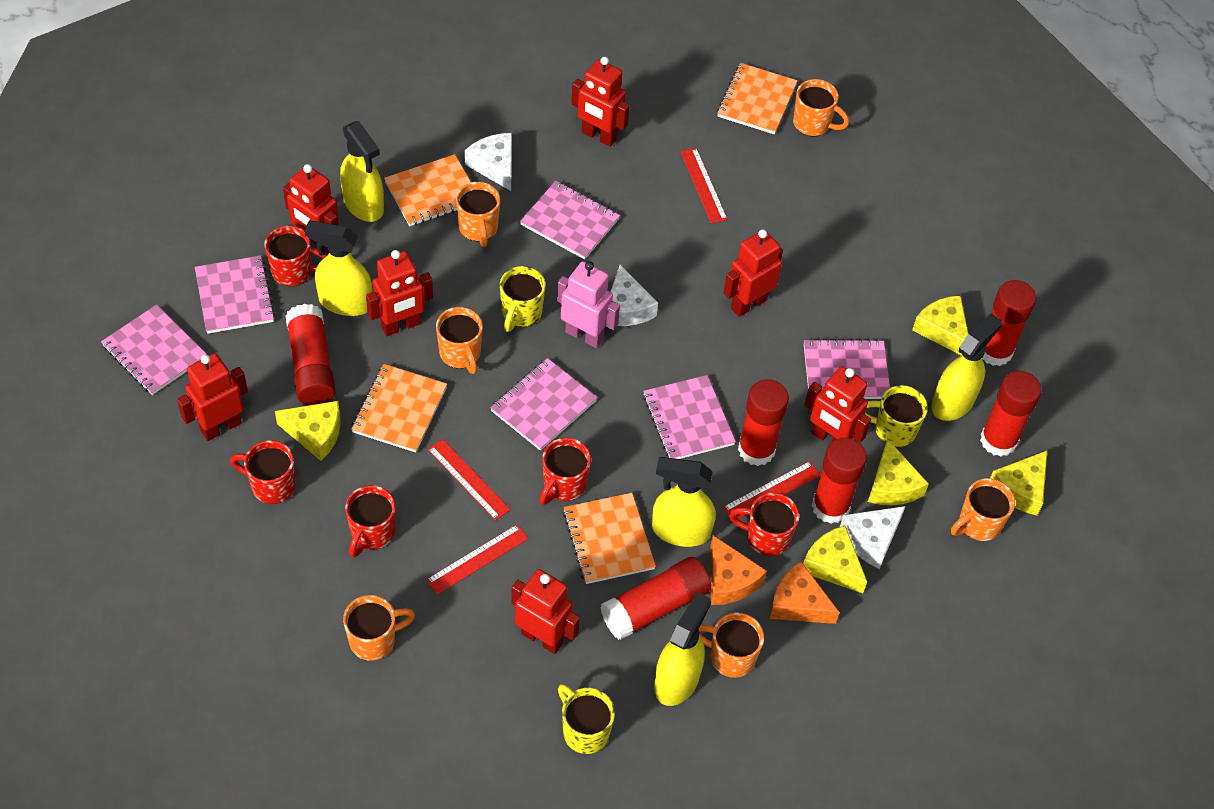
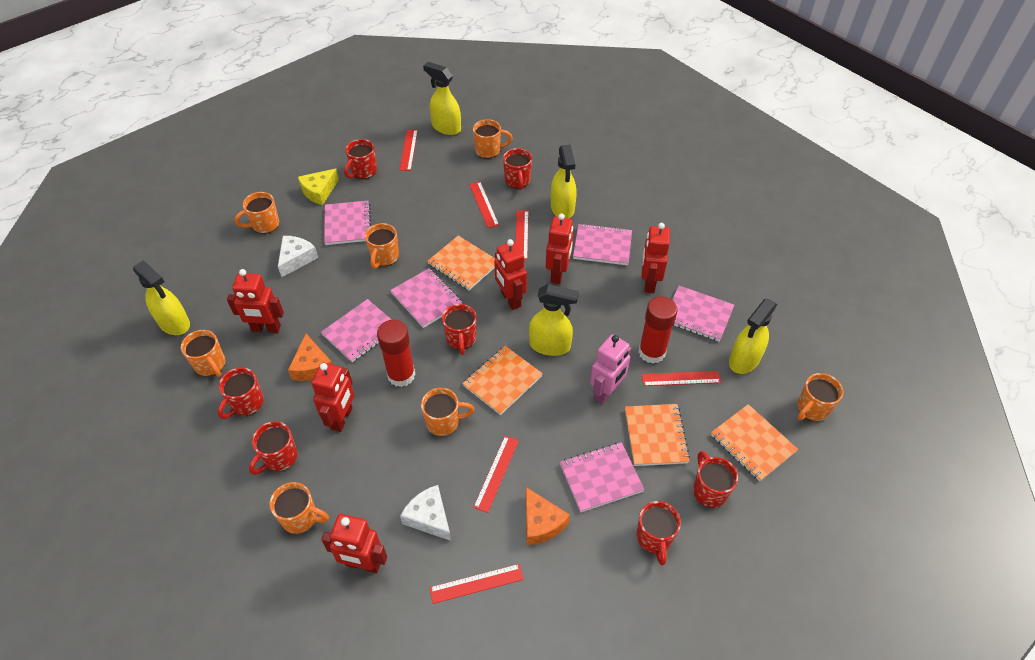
orange mug: 6 -> 7
red glue stick: 6 -> 2
red mug: 5 -> 7
red robot: 7 -> 6
red ruler: 4 -> 6
white cheese: 3 -> 2
yellow cheese: 5 -> 1
yellow mug: 3 -> 0

